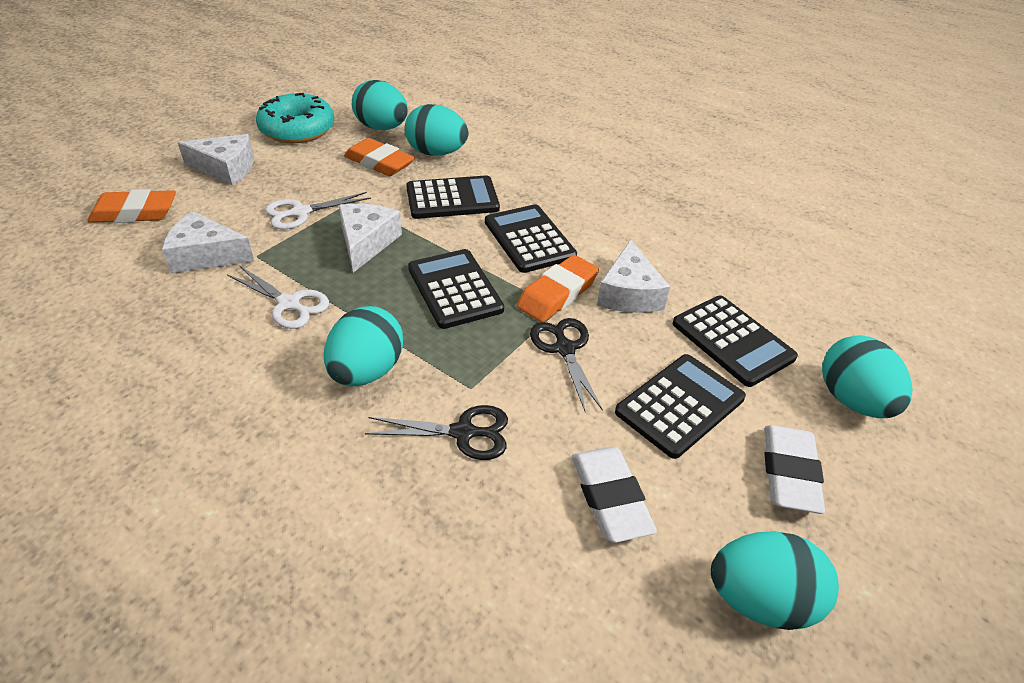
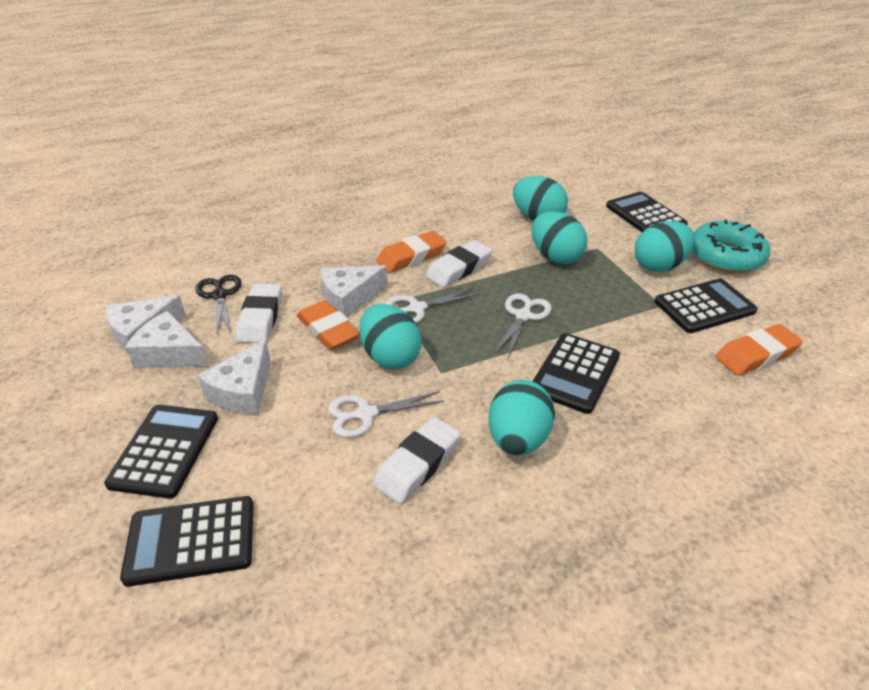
black scissors: 2 -> 1
white eraser: 2 -> 3
white scissors: 2 -> 3

